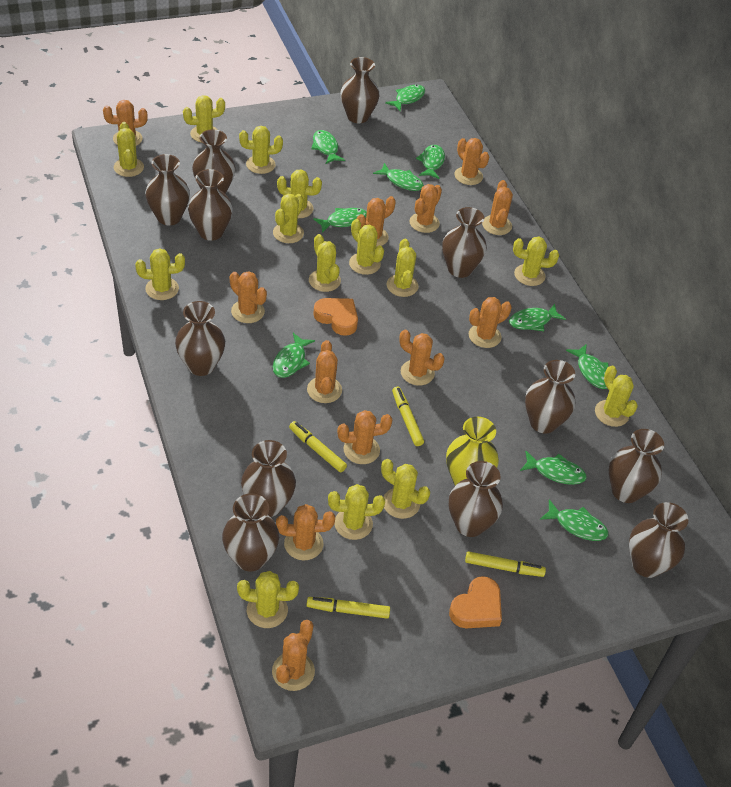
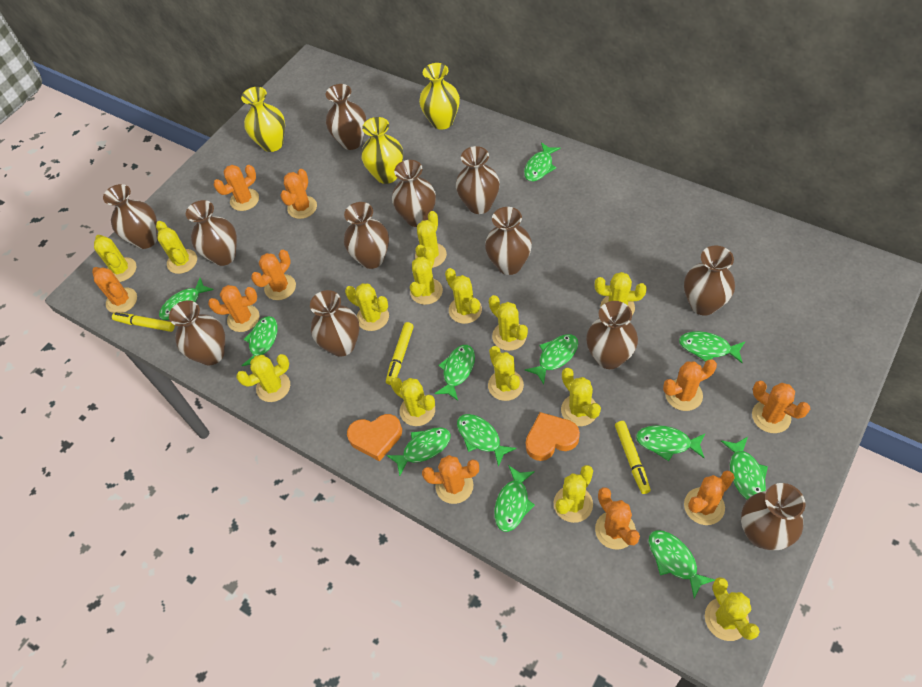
green fish: 10 -> 12
orange cactus: 12 -> 10
yellow marker: 4 -> 3
yellow vase: 1 -> 3

